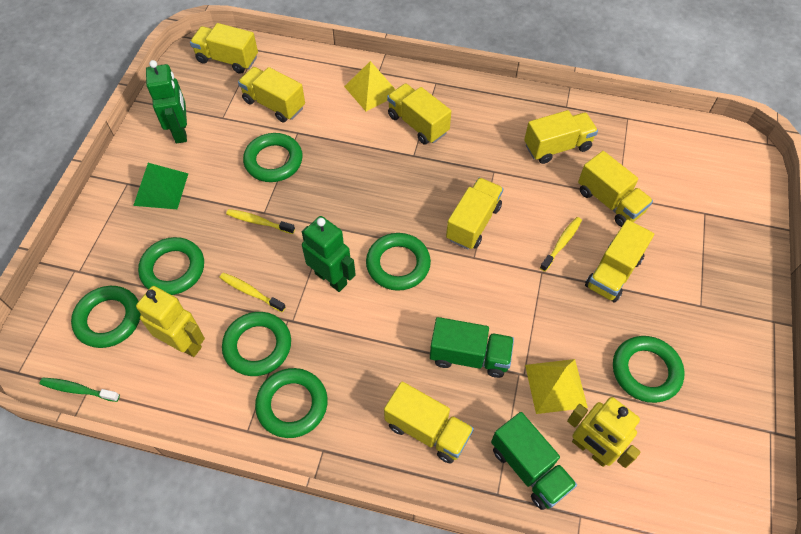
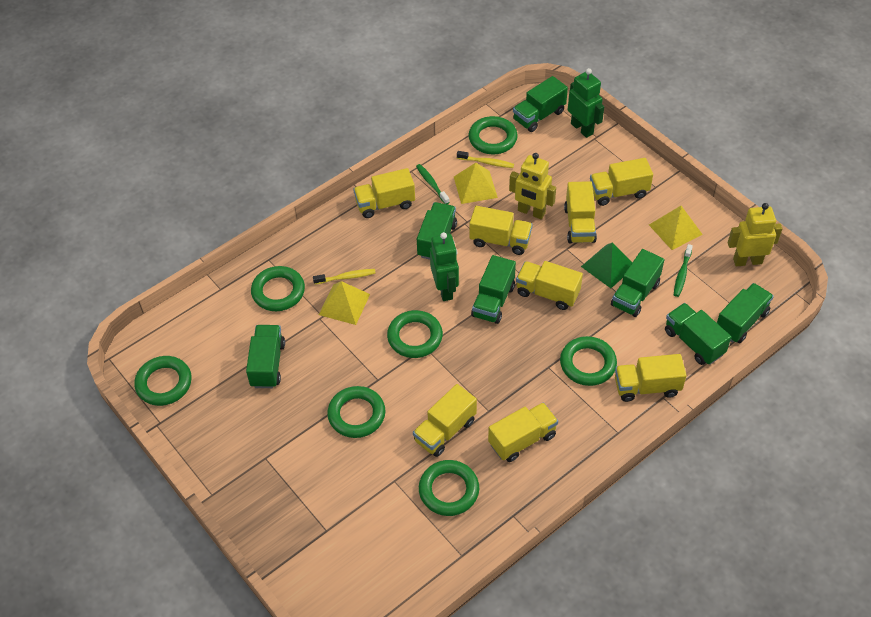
green toothbrush: 1 -> 2
green truck: 2 -> 7
yellow pyramid: 2 -> 3
yellow toothbrush: 3 -> 2

